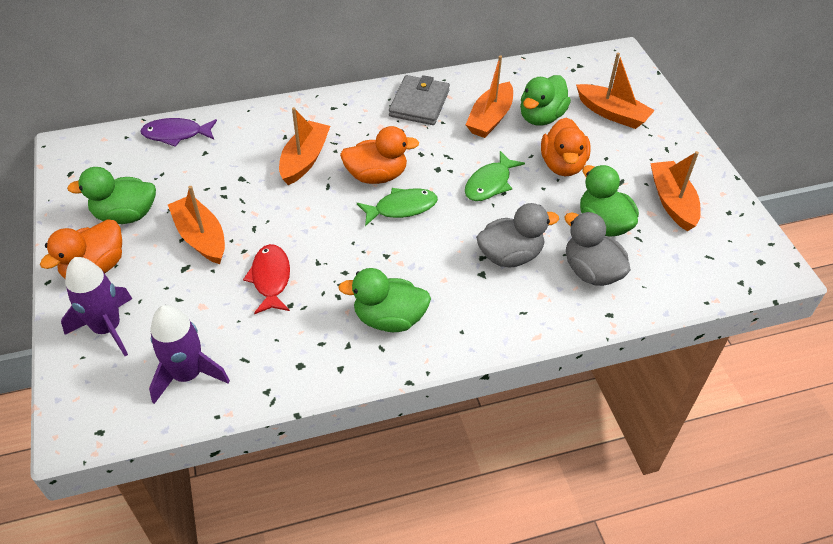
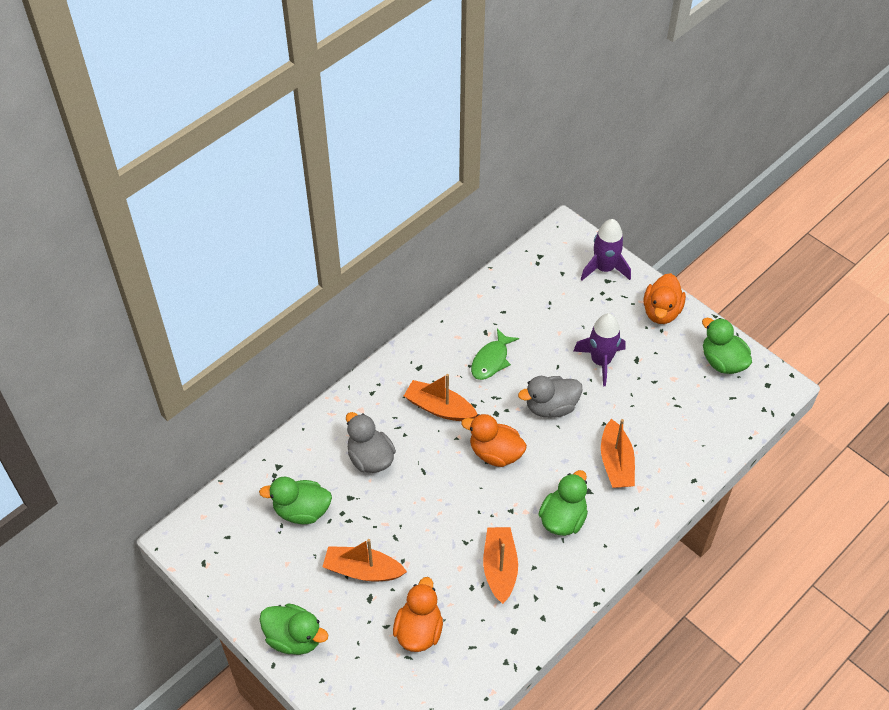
green fish: 2 -> 1
grey wallet: 1 -> 0
orange boat: 5 -> 4
purple fish: 1 -> 0
red fish: 1 -> 0

